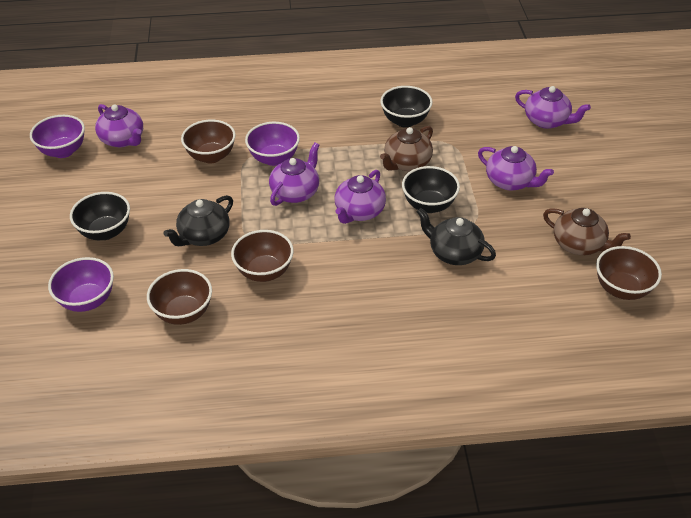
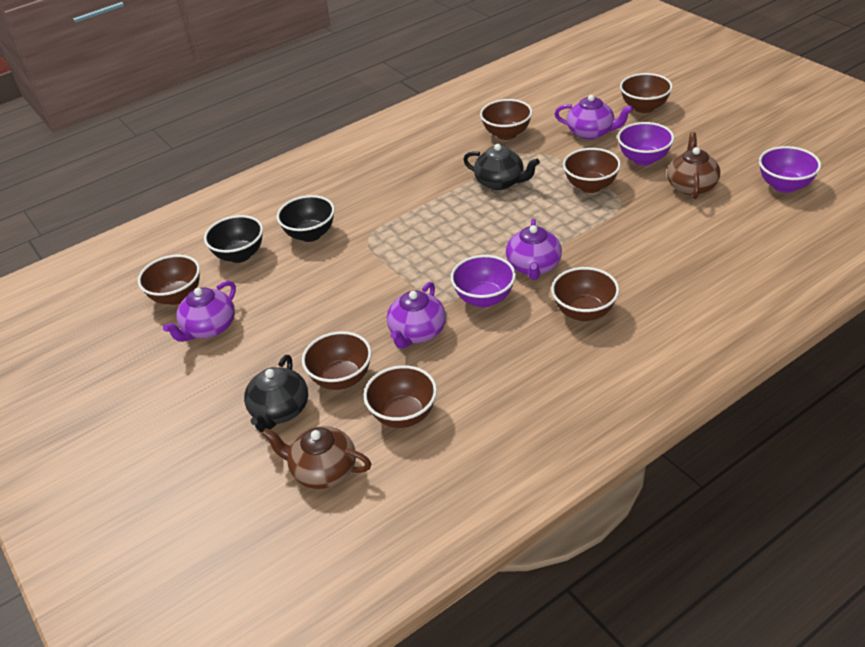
black bowl: 3 -> 2
brown bowl: 4 -> 7
purple teapot: 5 -> 4

